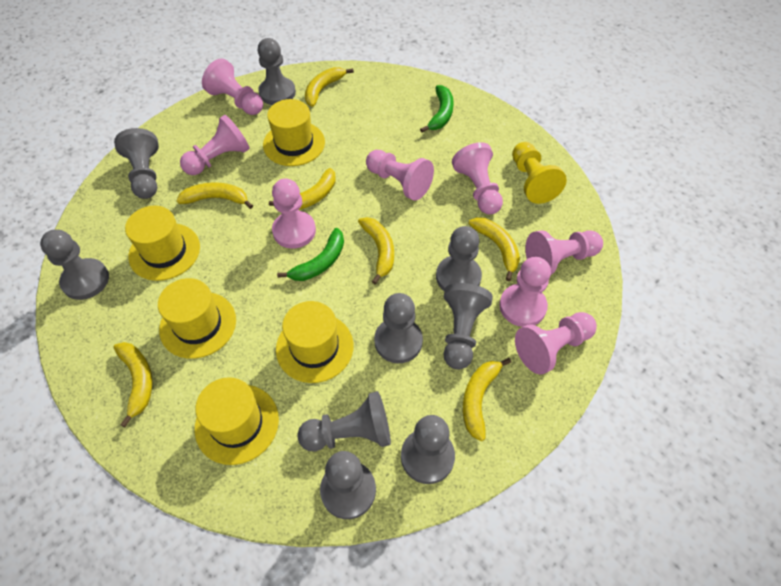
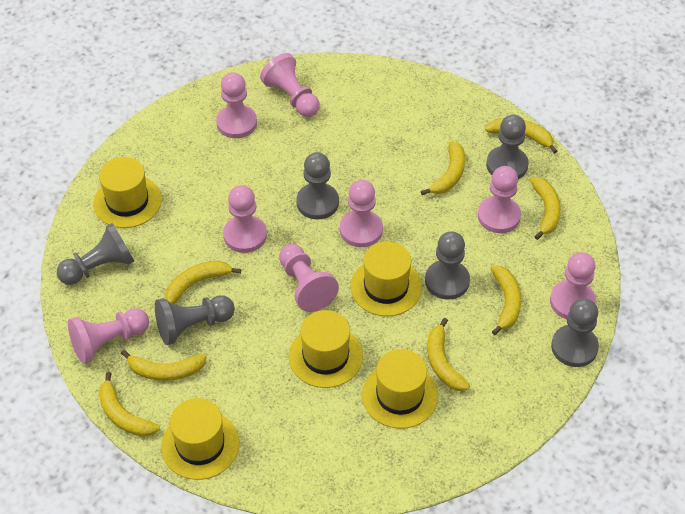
green banana: 2 -> 0
grey pawn: 9 -> 6
yellow banana: 7 -> 8
yellow pawn: 1 -> 0

